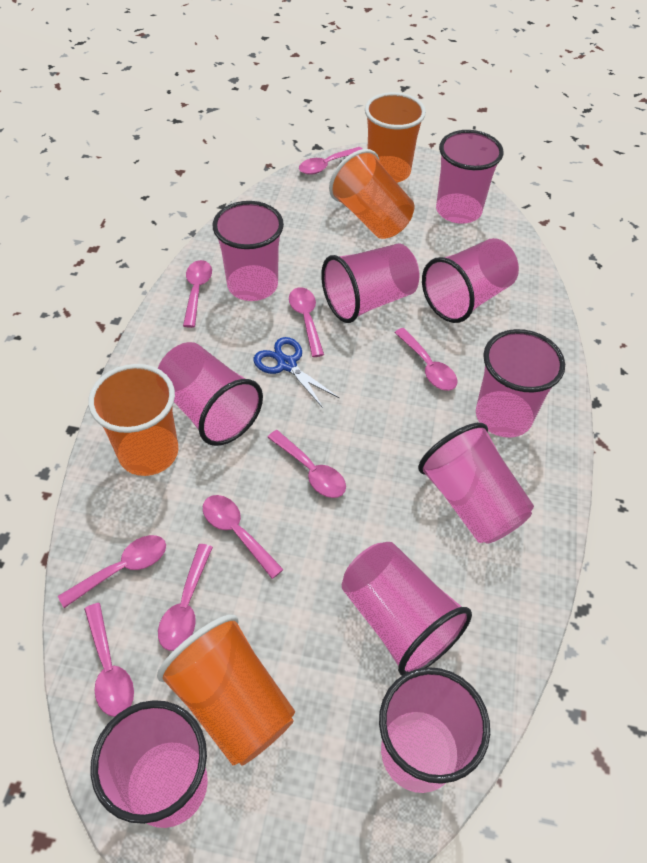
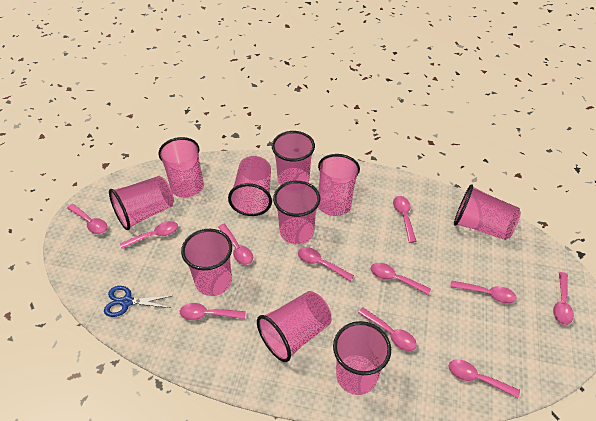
orange cup: 4 -> 0
pink spoon: 9 -> 11

